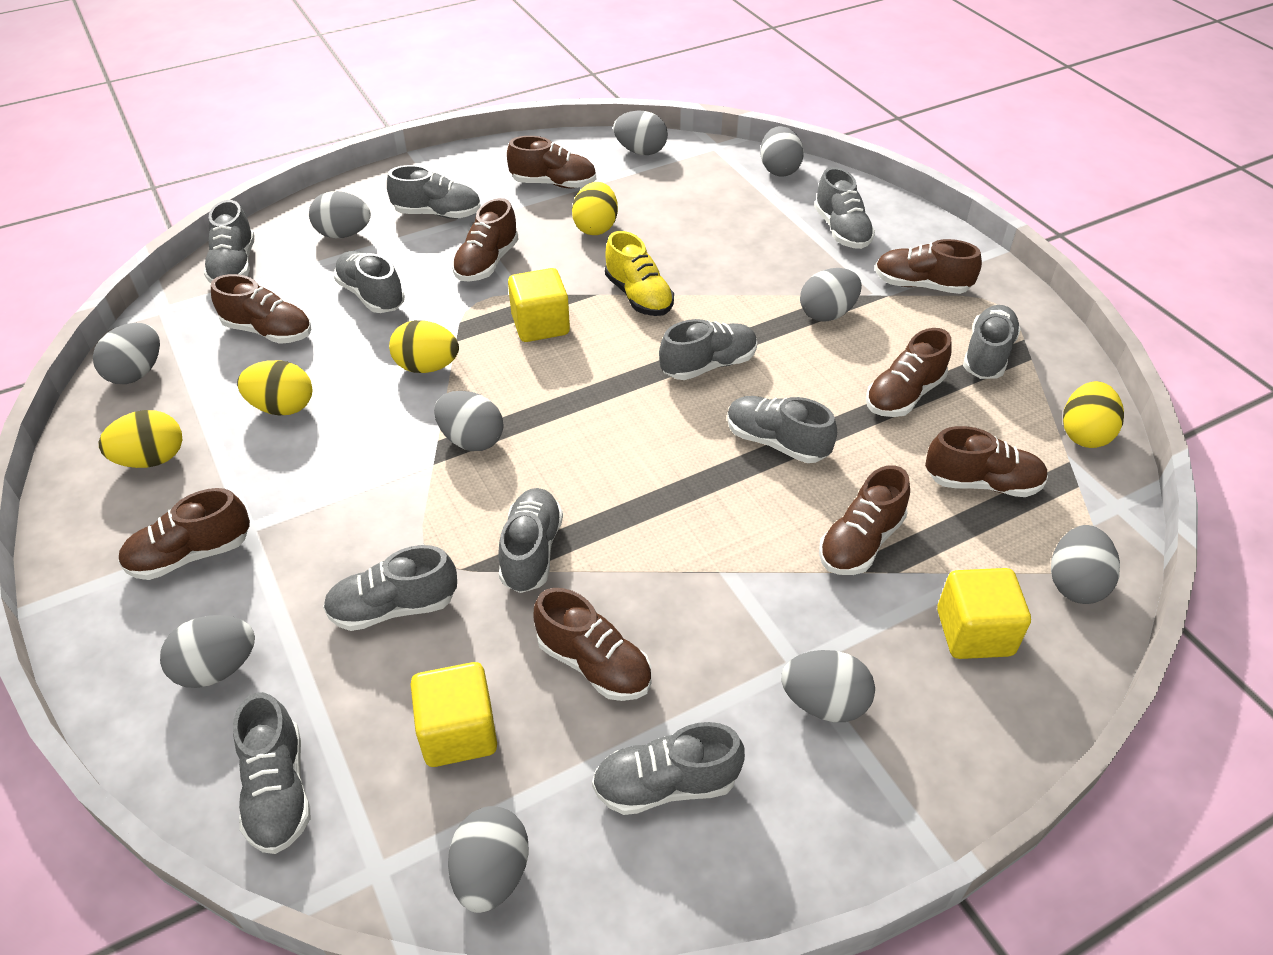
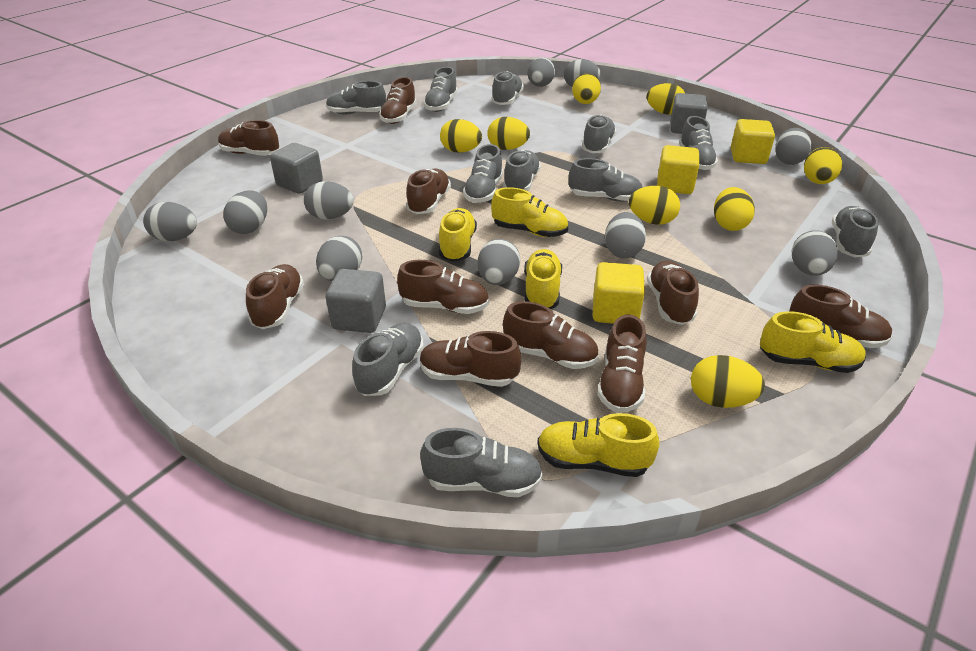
brown shoe: 9 -> 10
grey cube: 0 -> 3
yellow egg: 5 -> 8
yellow shoe: 1 -> 5

